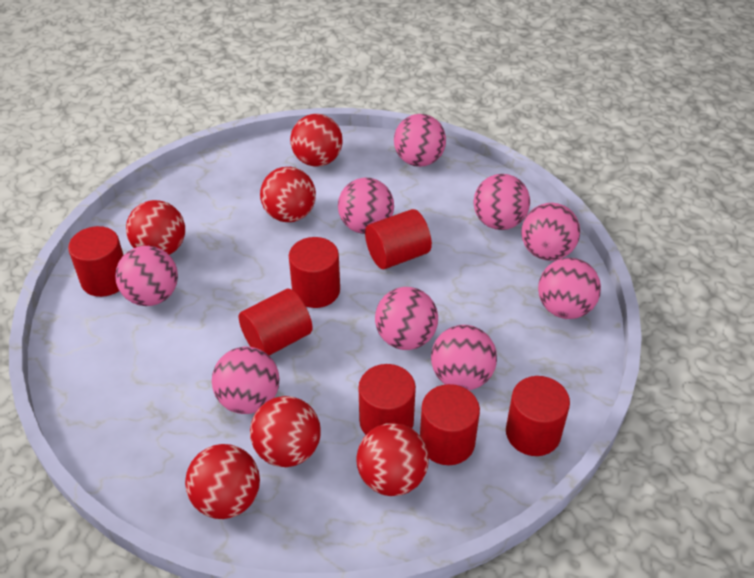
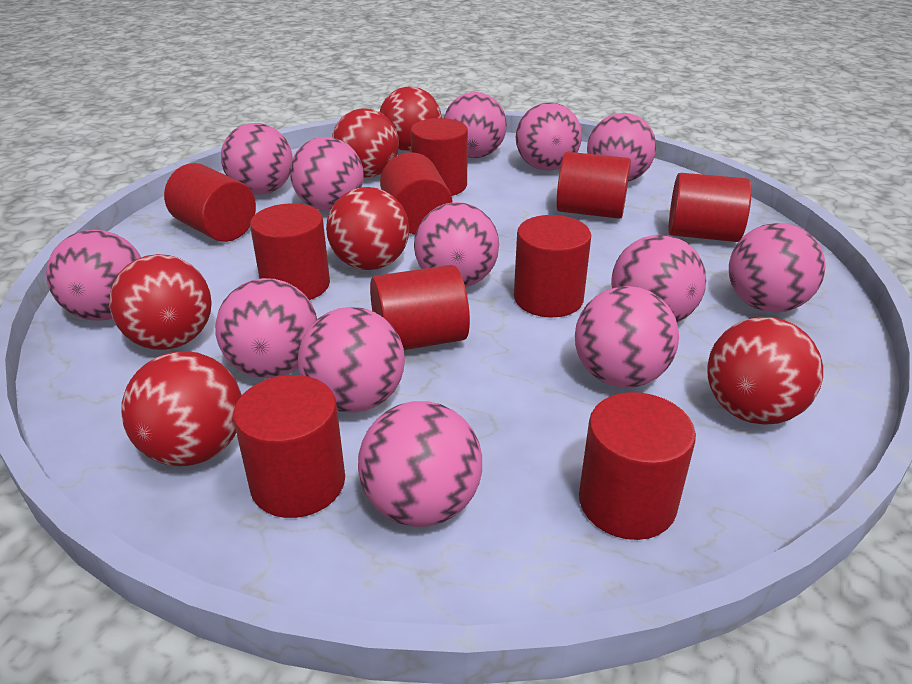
pink ball: 9 -> 13
red cylinder: 7 -> 10

